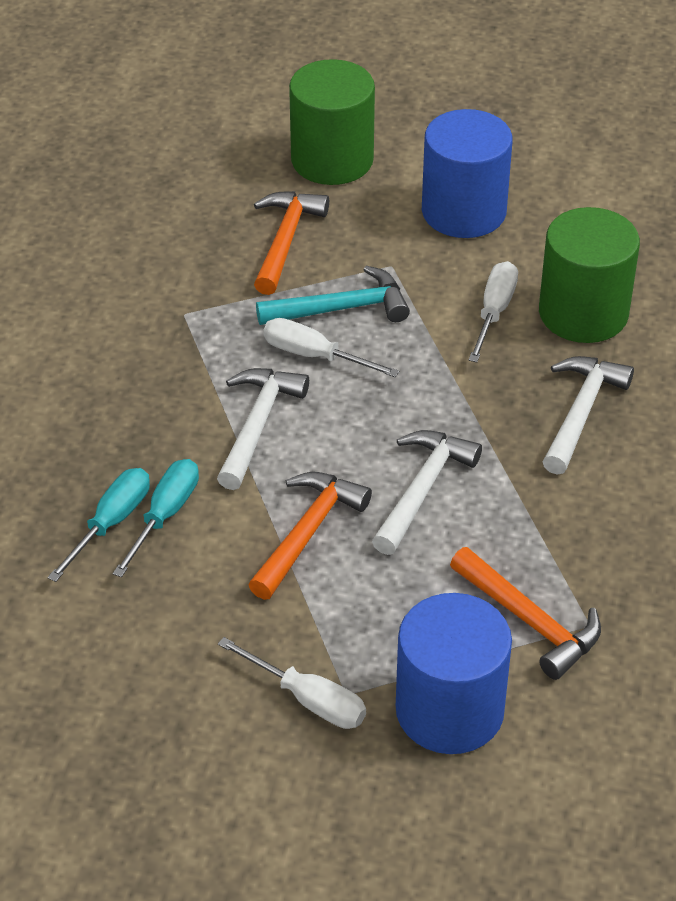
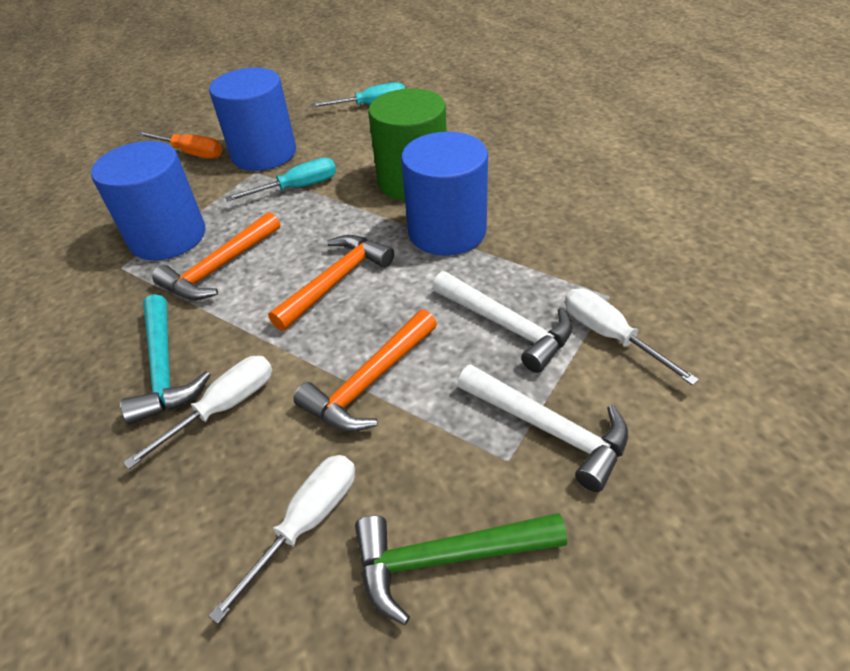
blue cylinder: 2 -> 3
green cylinder: 2 -> 1
green hammer: 0 -> 1
orange screwdriver: 0 -> 1
white hammer: 3 -> 2

